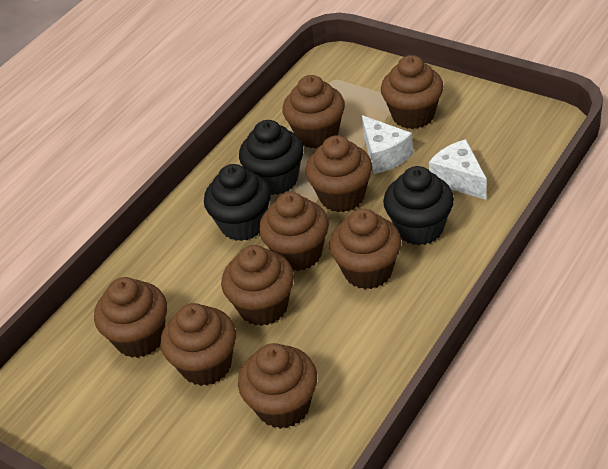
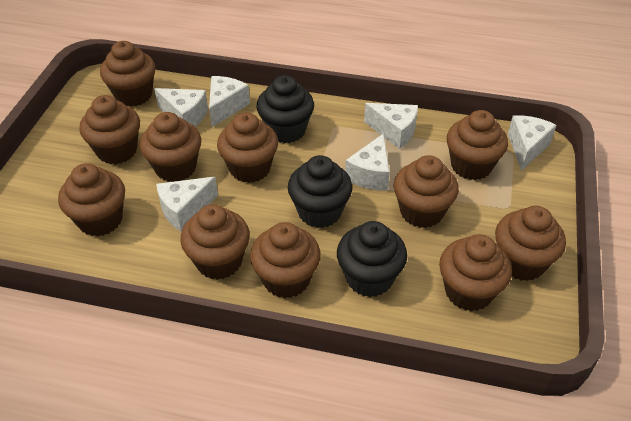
brown cupcake: 9 -> 11
white cheese: 2 -> 6

